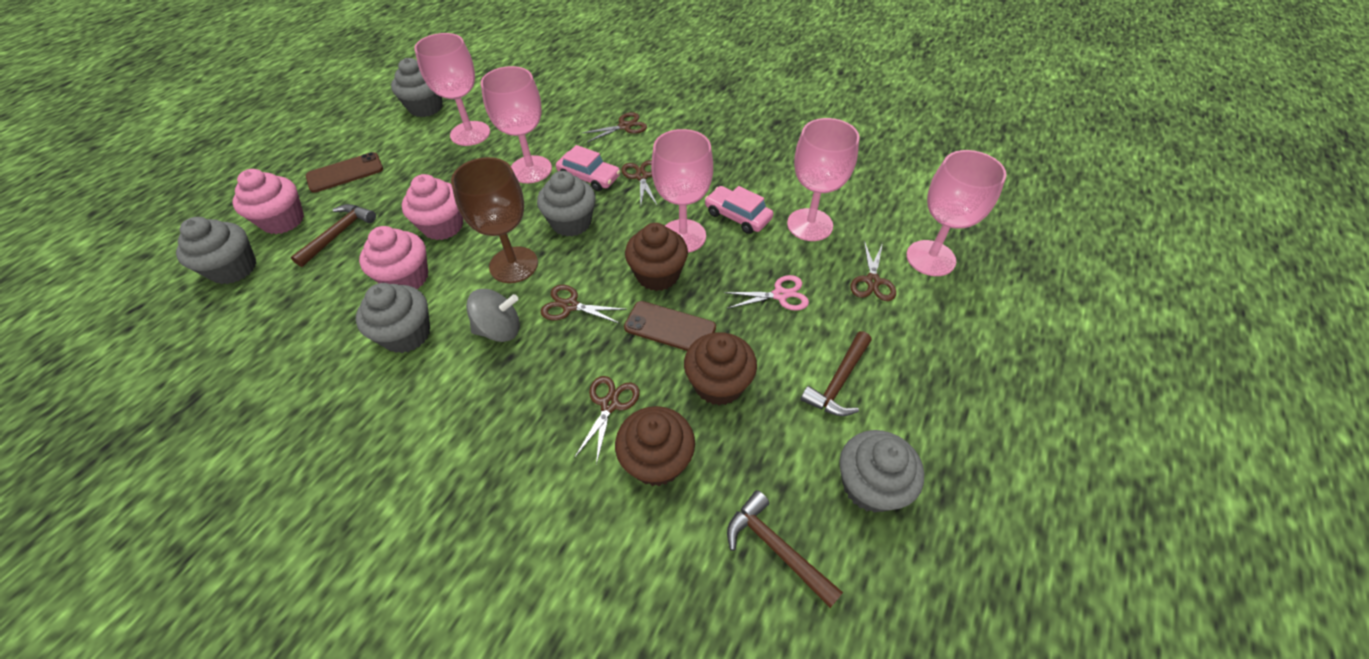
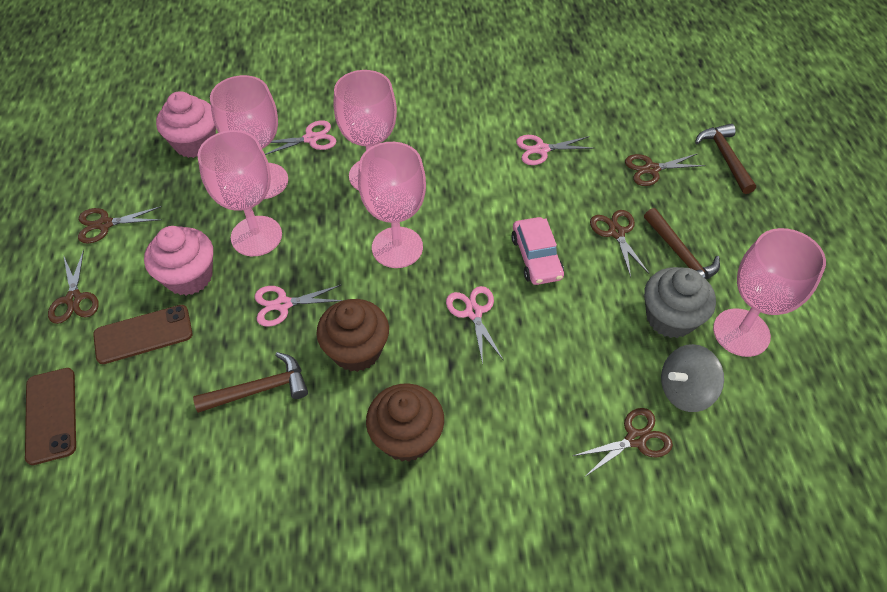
brown cupcake: 3 -> 2
brown goblet: 1 -> 0
grey cupcake: 5 -> 1
pink car: 2 -> 1
pink cupcake: 3 -> 2
pink scissors: 1 -> 4

